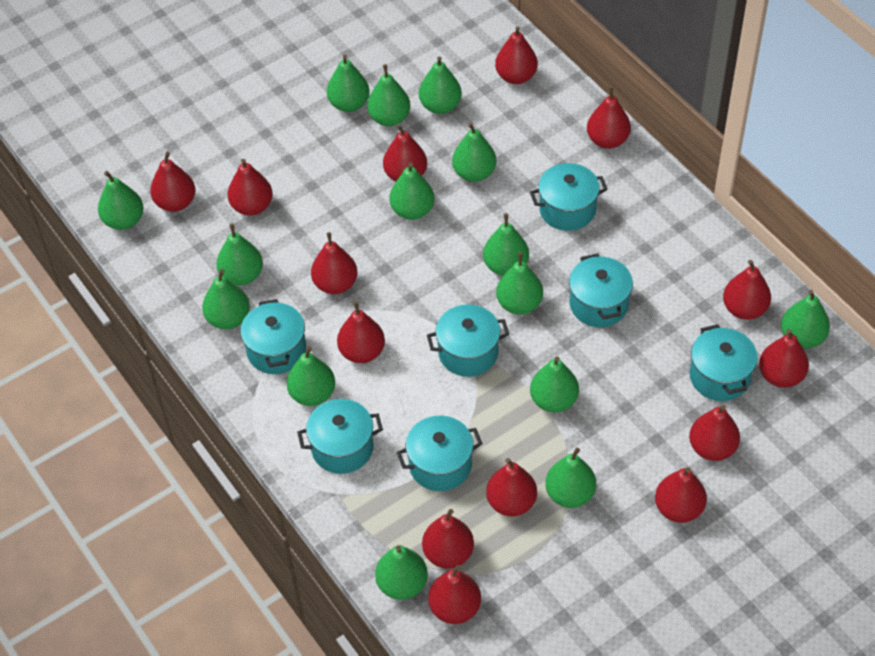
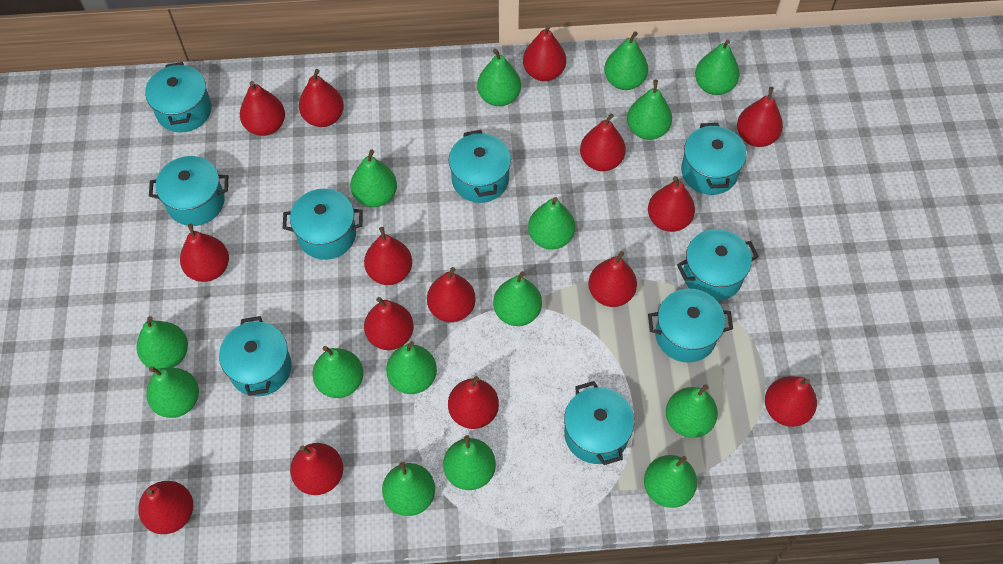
red pear: 14 -> 15
turquoise pot: 7 -> 9

